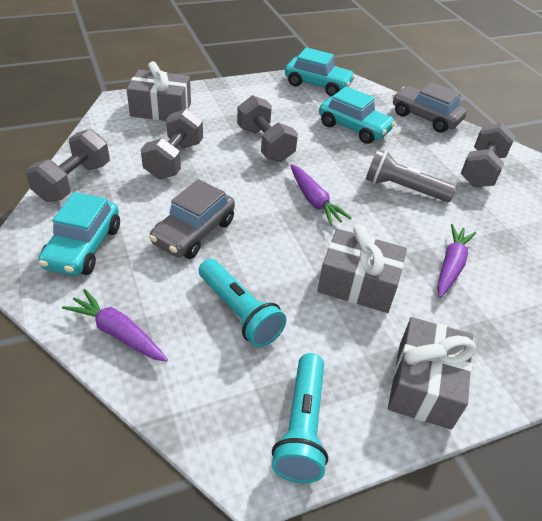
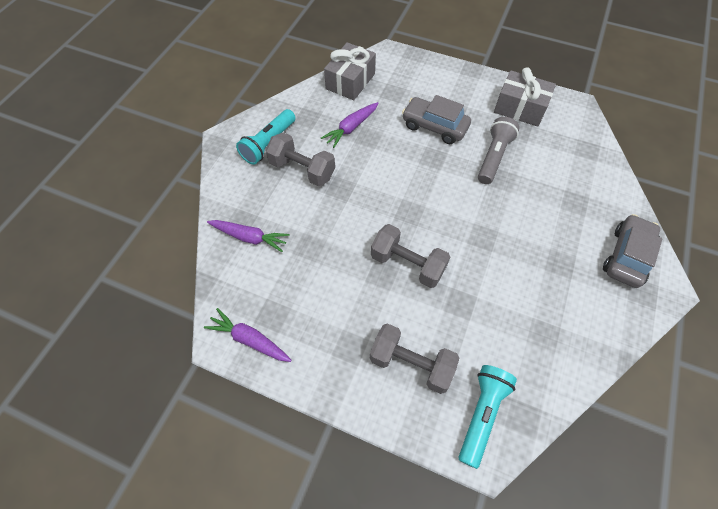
grey dumbbell: 4 -> 3
grey gift: 3 -> 2
turquoise car: 3 -> 0

